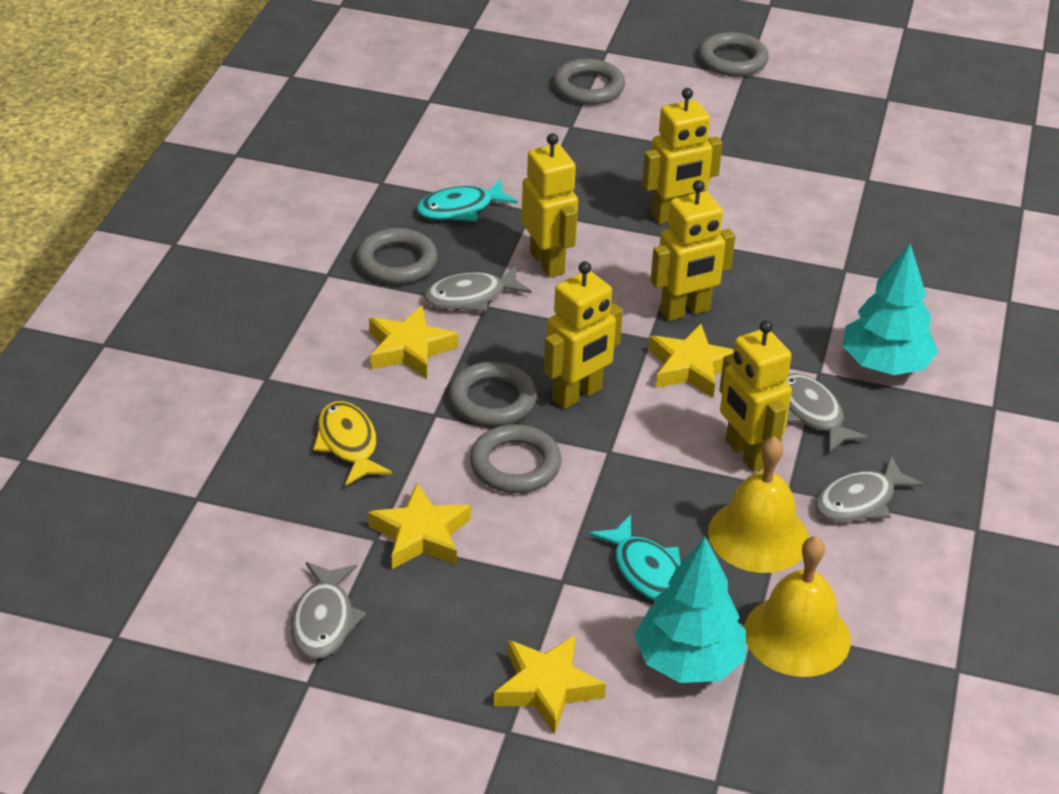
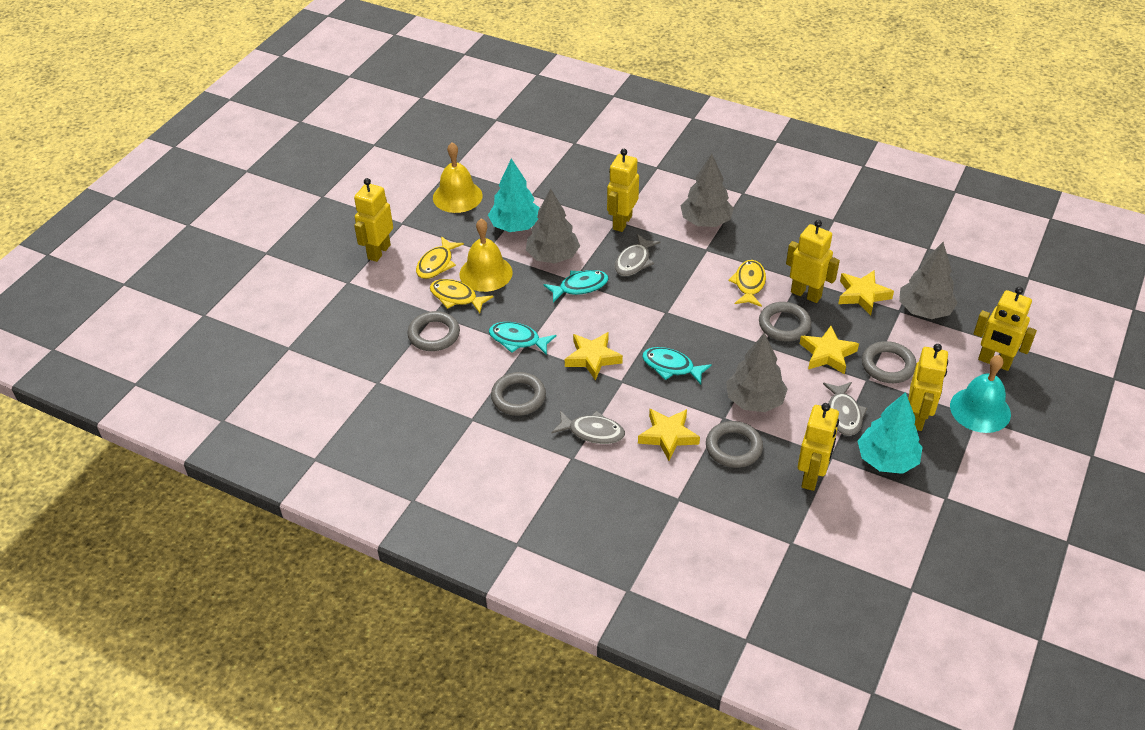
grey fish: 4 -> 3
grey tree: 0 -> 4
turquoise bell: 0 -> 1
turquoise fish: 2 -> 3
yellow fish: 1 -> 3
yellow robot: 5 -> 6

